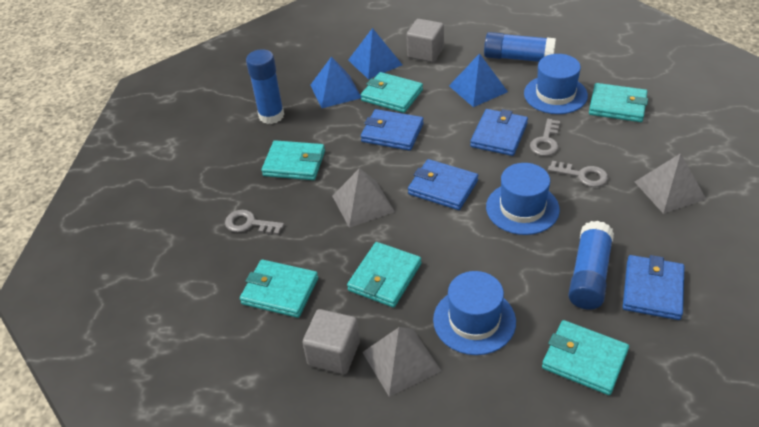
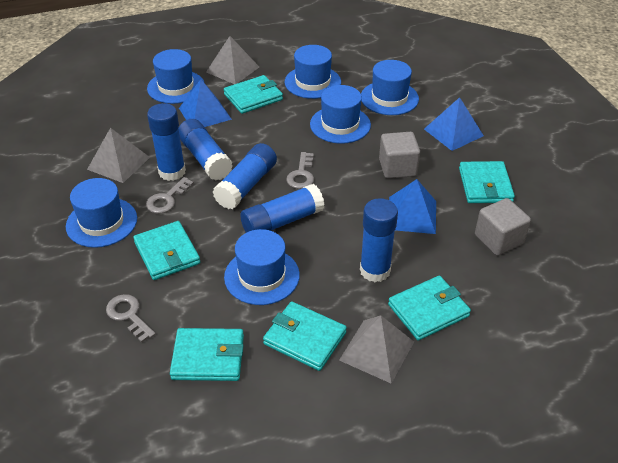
blue glue stick: 3 -> 5
blue hat: 3 -> 6
blue wallet: 4 -> 0

